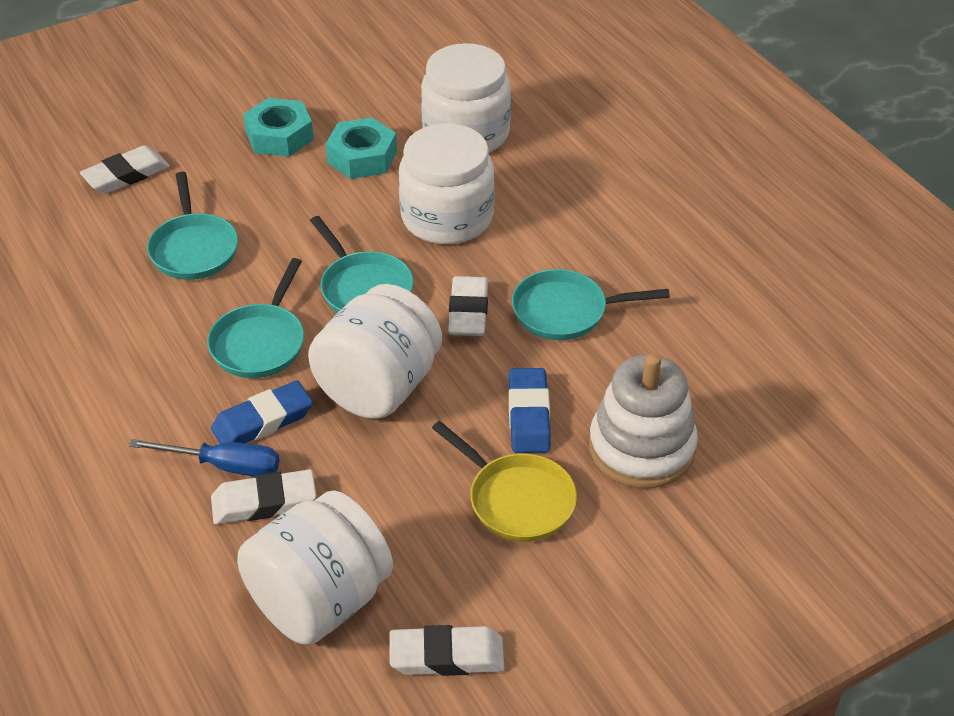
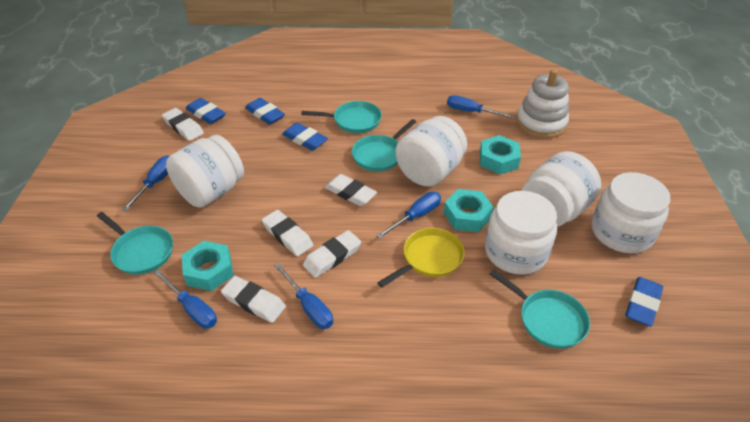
blue eraser: 2 -> 4
blue screwdriver: 1 -> 5
turquoise nut: 2 -> 3
white eraser: 4 -> 5
white jar: 4 -> 5

